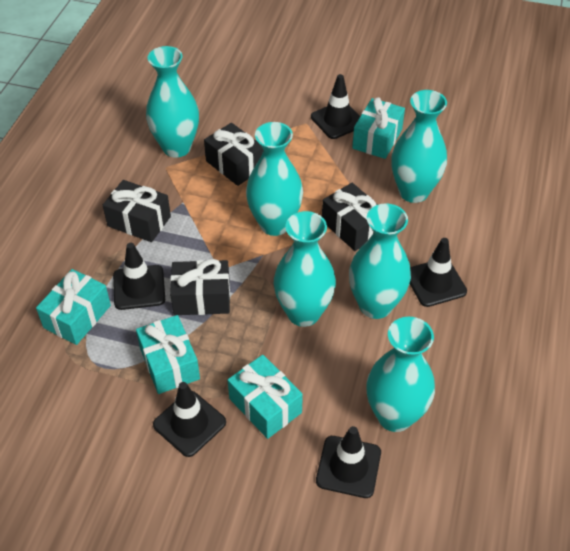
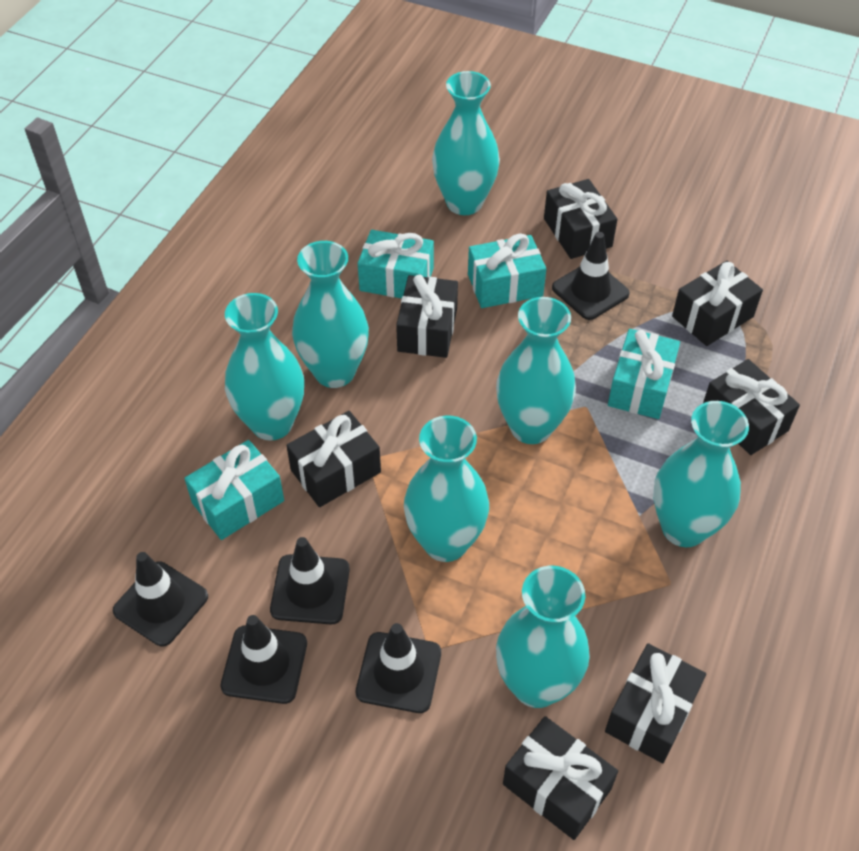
black gift: 4 -> 7
turquoise vase: 6 -> 7

